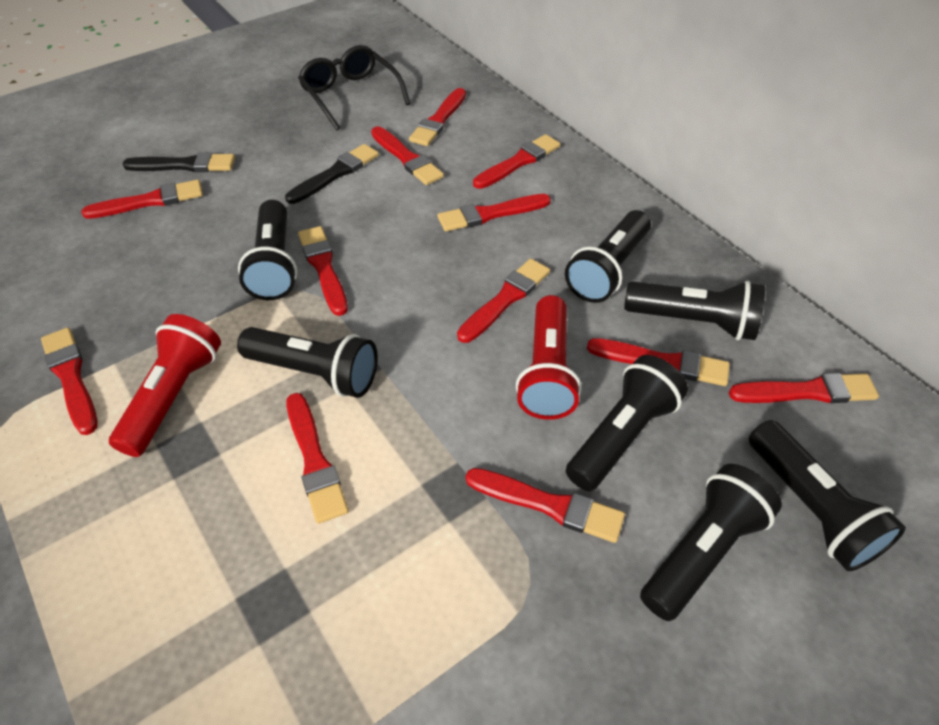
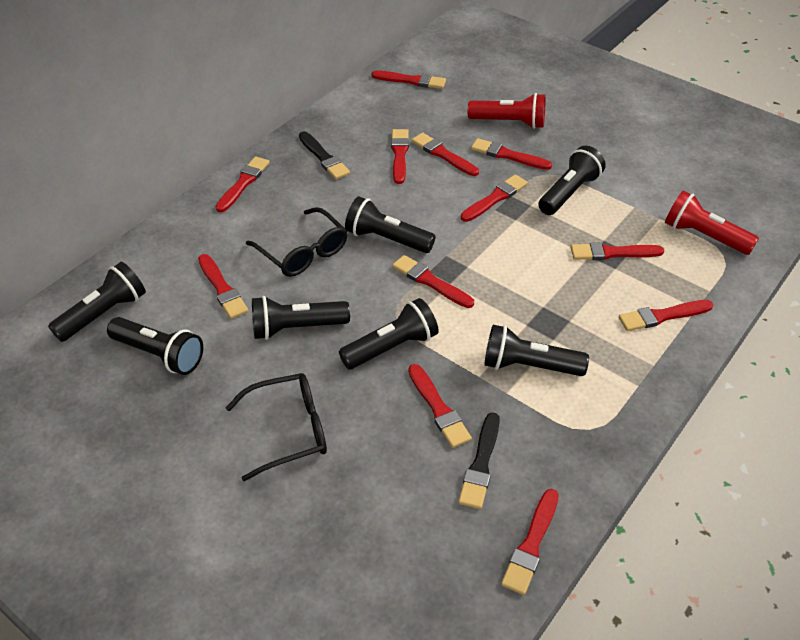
black glasses: 1 -> 2

